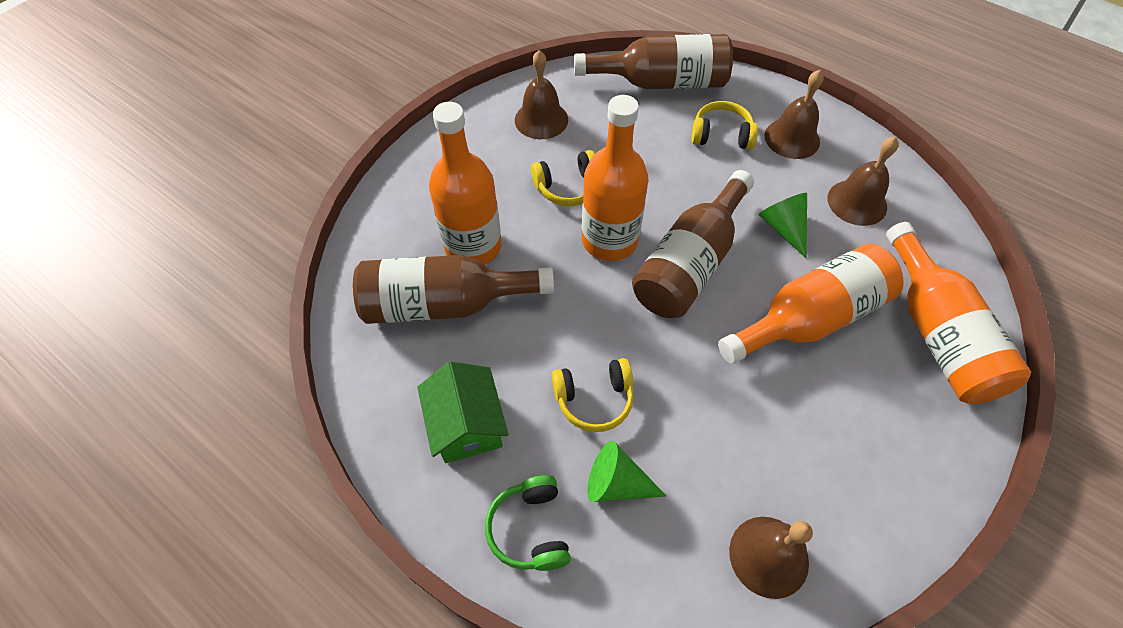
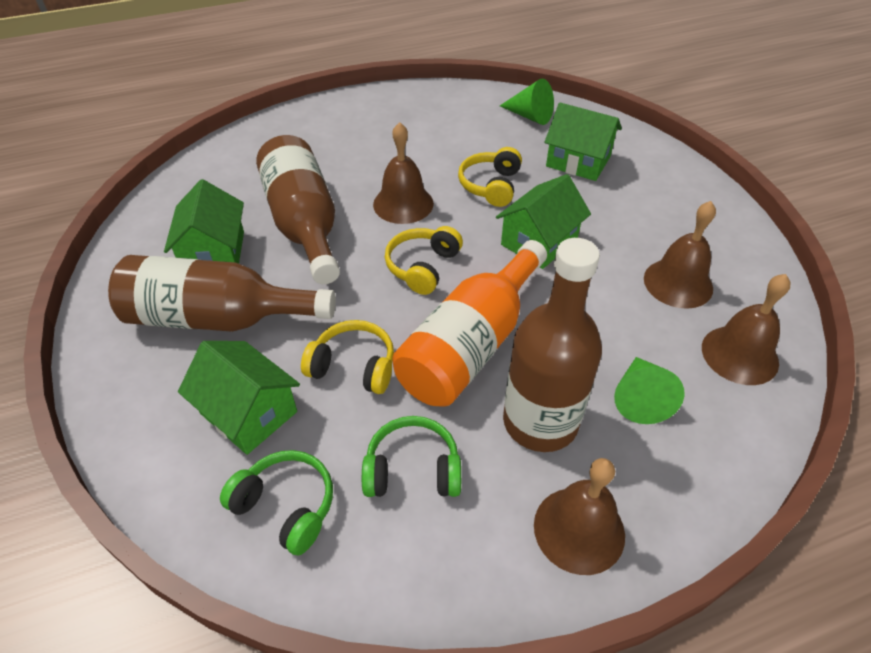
green headphones: 1 -> 2
green house: 1 -> 4
orange bottle: 4 -> 1

